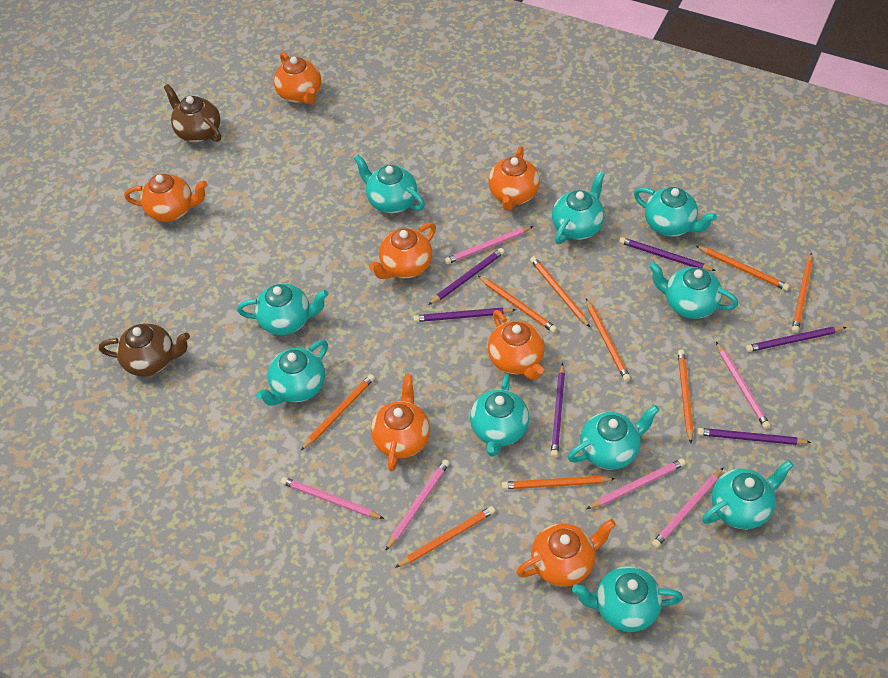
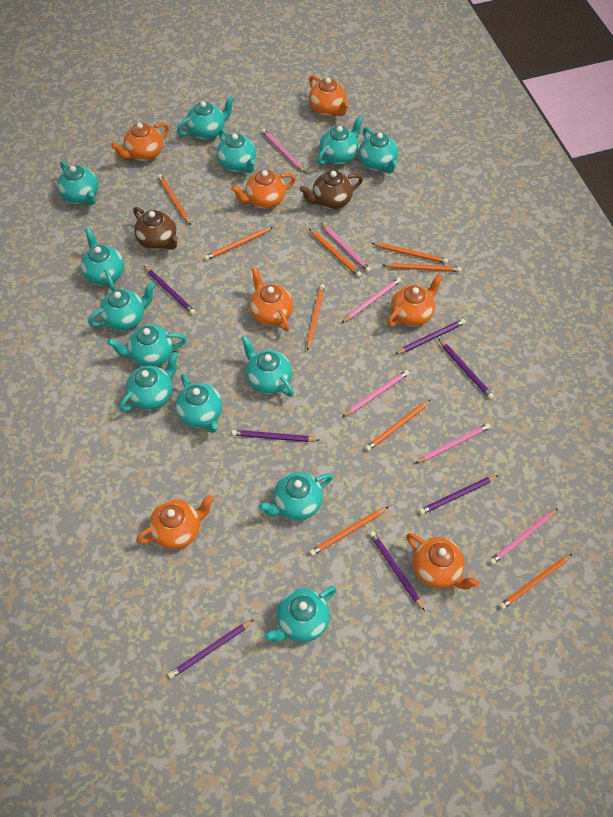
purple pencil: 6 -> 7
turquoise teapot: 10 -> 13

